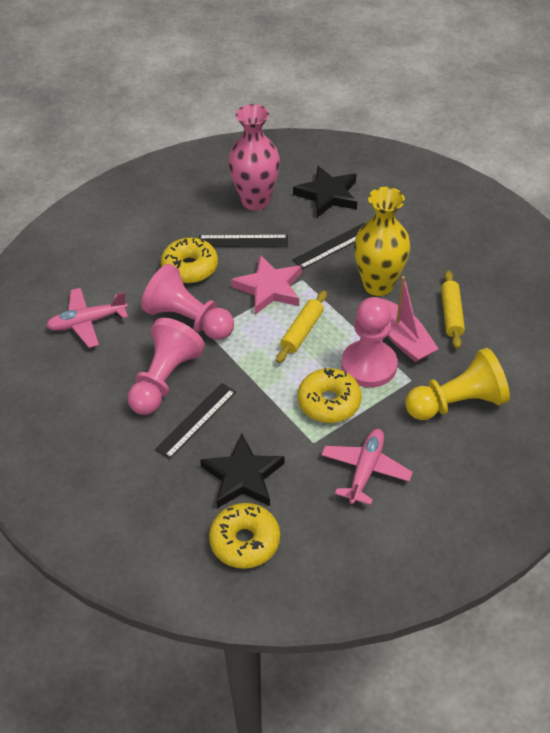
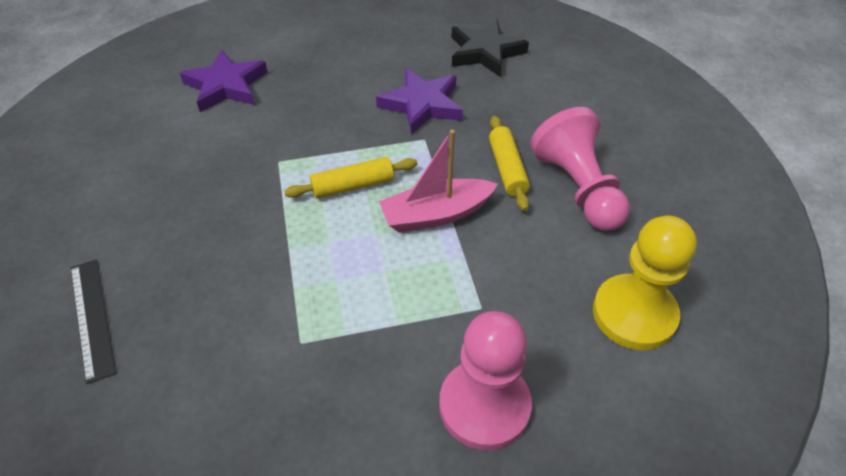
black ruler: 3 -> 1
black star: 2 -> 1
pink pawn: 3 -> 2
pink plane: 2 -> 0
pink star: 1 -> 0
pink vase: 1 -> 0
purple star: 0 -> 2
yellow donut: 3 -> 0
yellow vase: 1 -> 0

